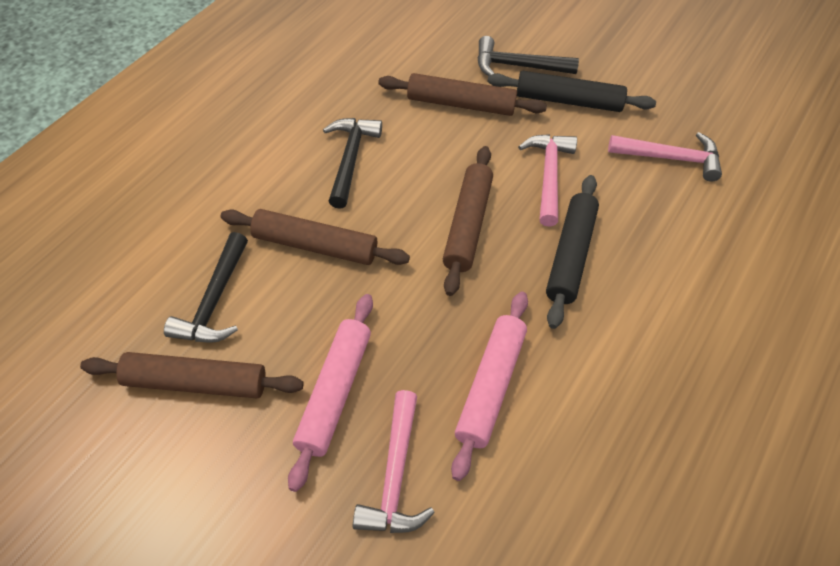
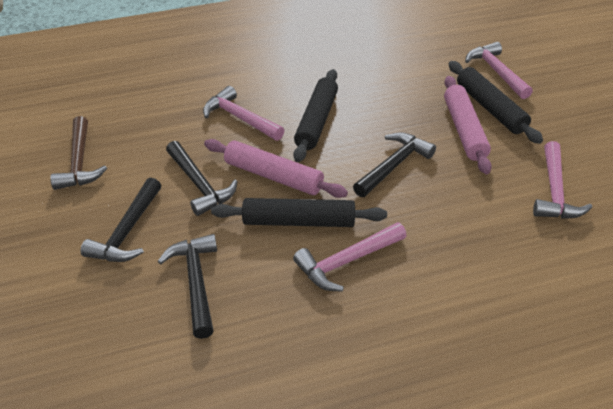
black hammer: 3 -> 4
black rolling pin: 2 -> 3
brown hammer: 0 -> 1
brown rolling pin: 4 -> 0
pink hammer: 3 -> 4

